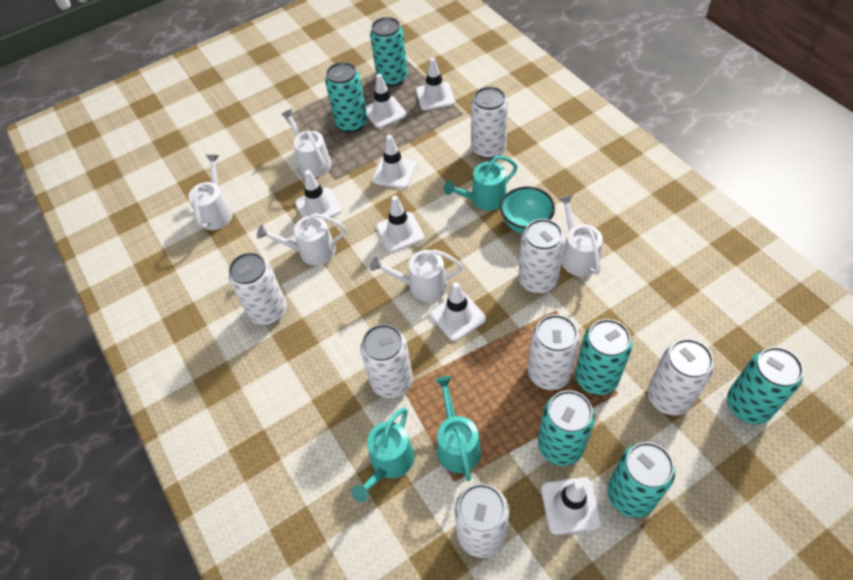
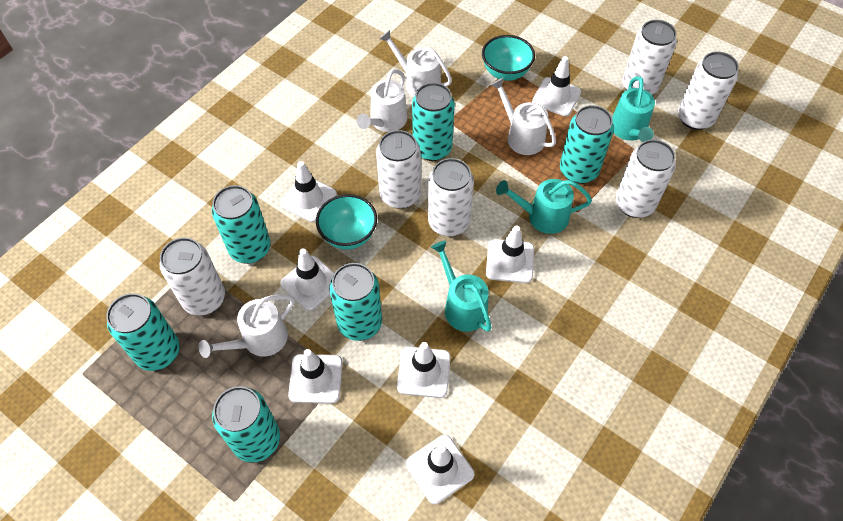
turquoise bowl: 1 -> 2
white can: 7 -> 6
white watering can: 5 -> 4

